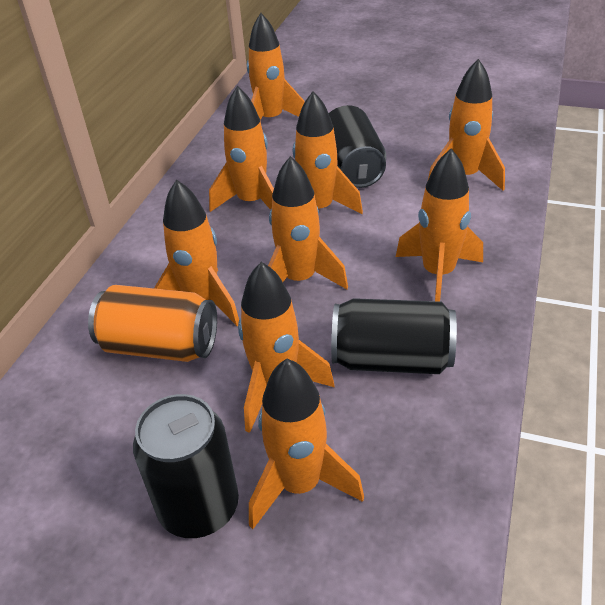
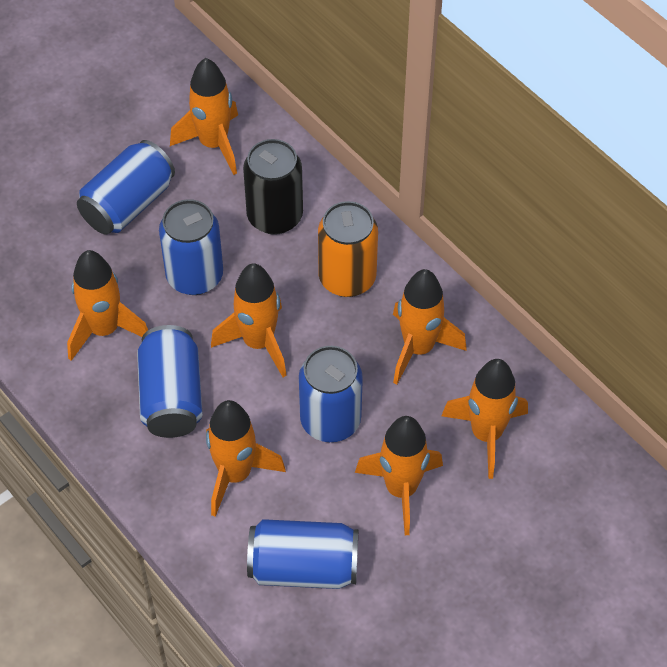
black can: 3 -> 1
blue can: 0 -> 5
orange rocket: 9 -> 7

